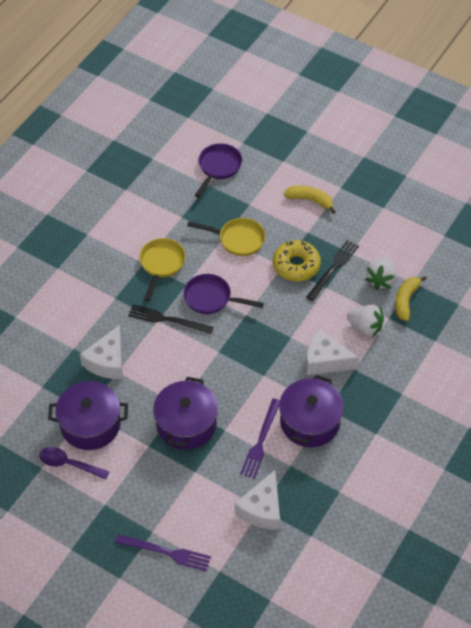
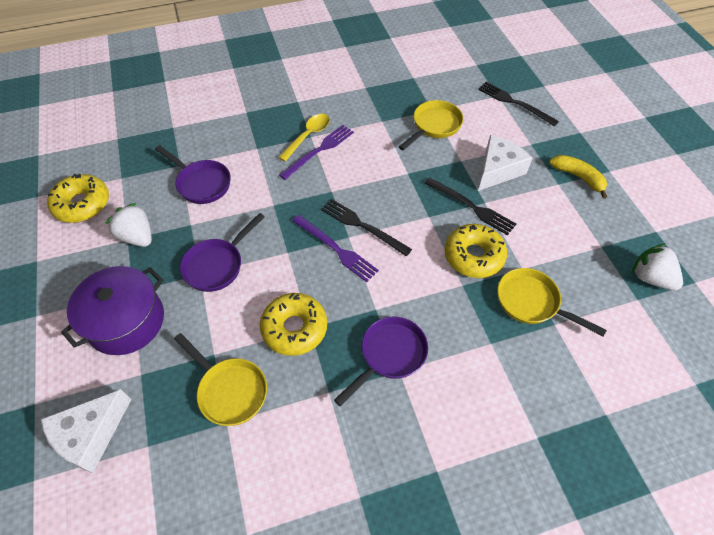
black fork: 2 -> 3
purple pan: 2 -> 3
purple pot: 3 -> 1
purple spoon: 1 -> 0
white cheese: 3 -> 2
yellow banana: 2 -> 1
yellow donut: 1 -> 3
yellow pan: 2 -> 3
yellow spoon: 0 -> 1

